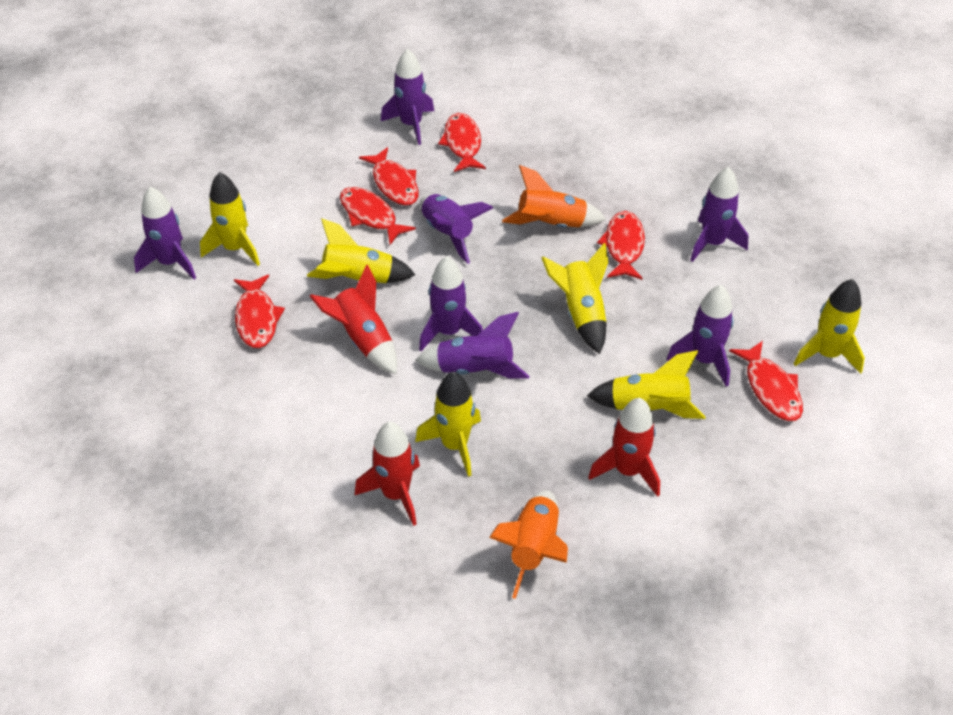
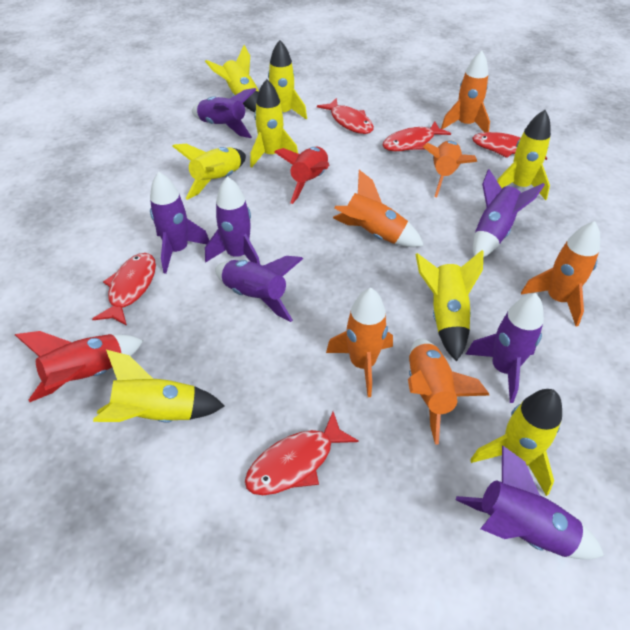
orange rocket: 2 -> 6
red fish: 6 -> 5
red rocket: 3 -> 2
yellow rocket: 6 -> 8

